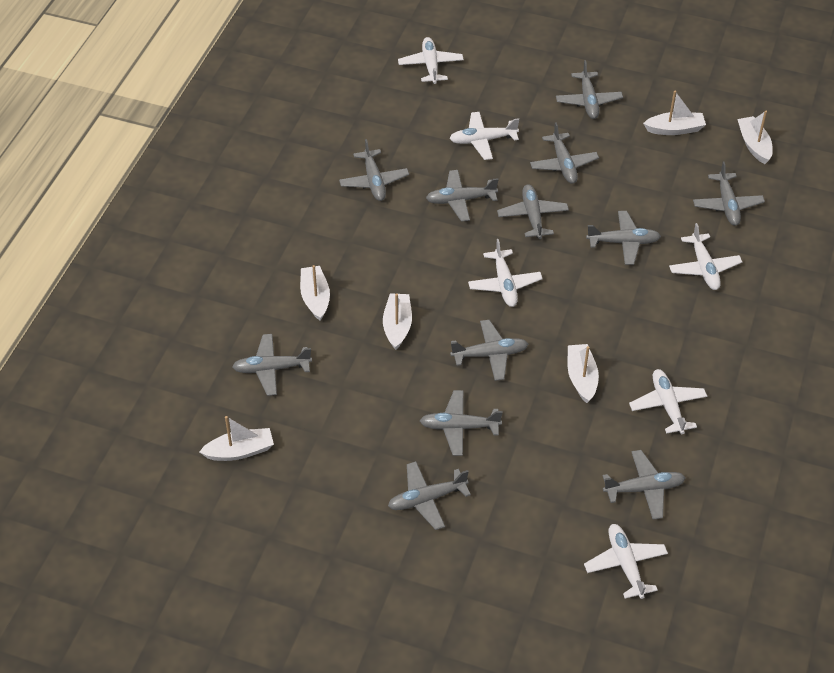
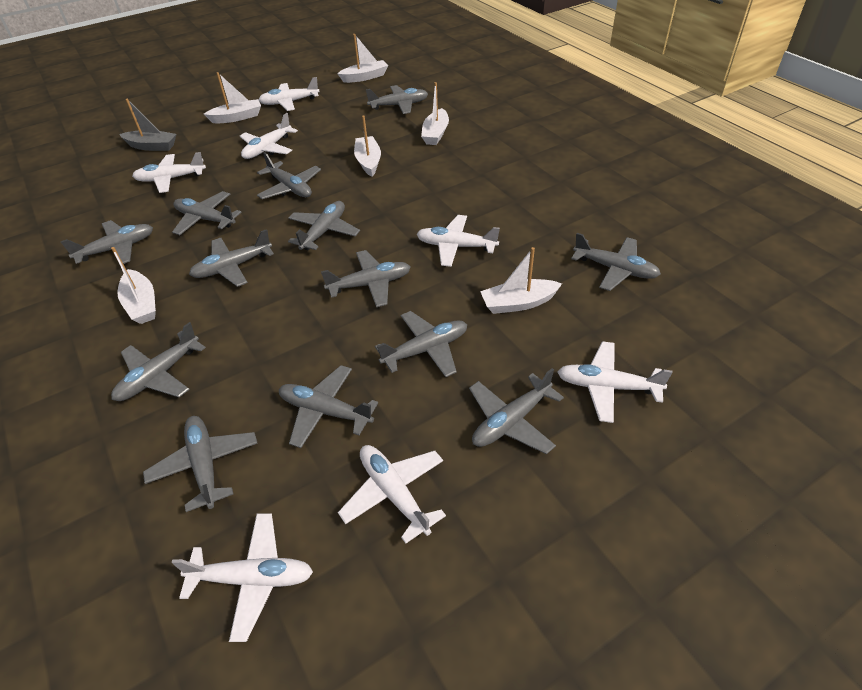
grey boat: 0 -> 1
grey plane: 12 -> 13
white plane: 6 -> 7

